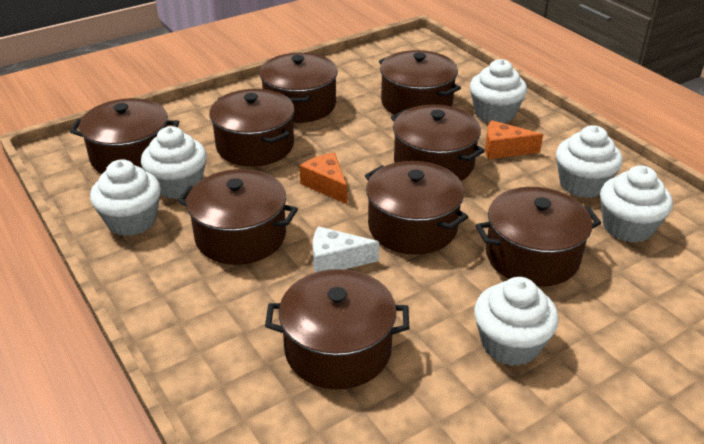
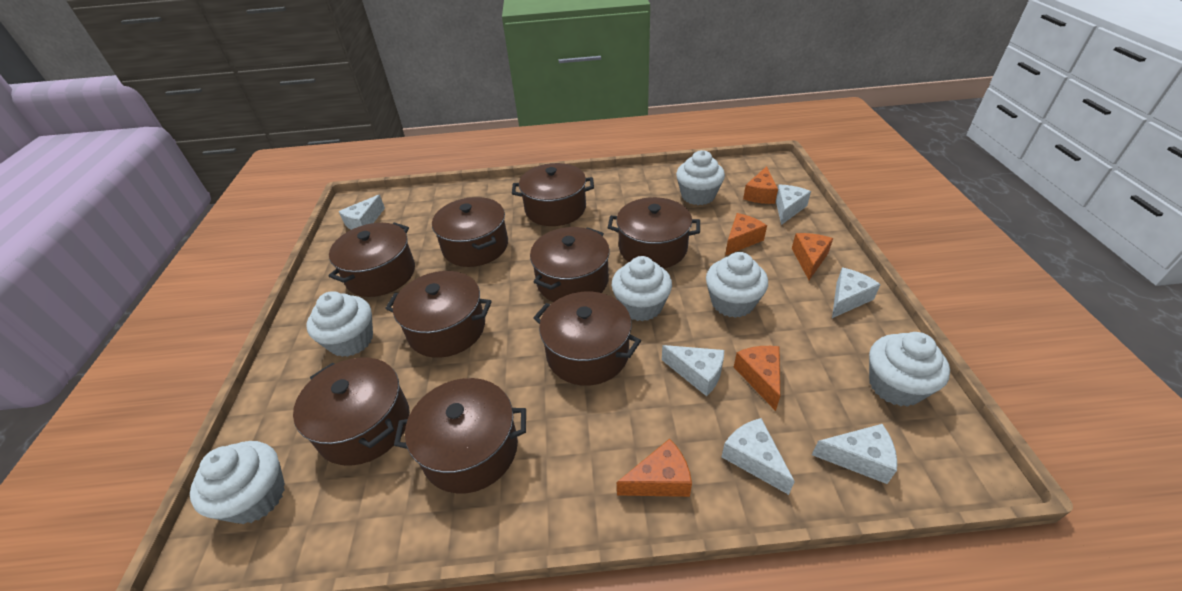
orange cheese: 2 -> 5
white cheese: 1 -> 6

